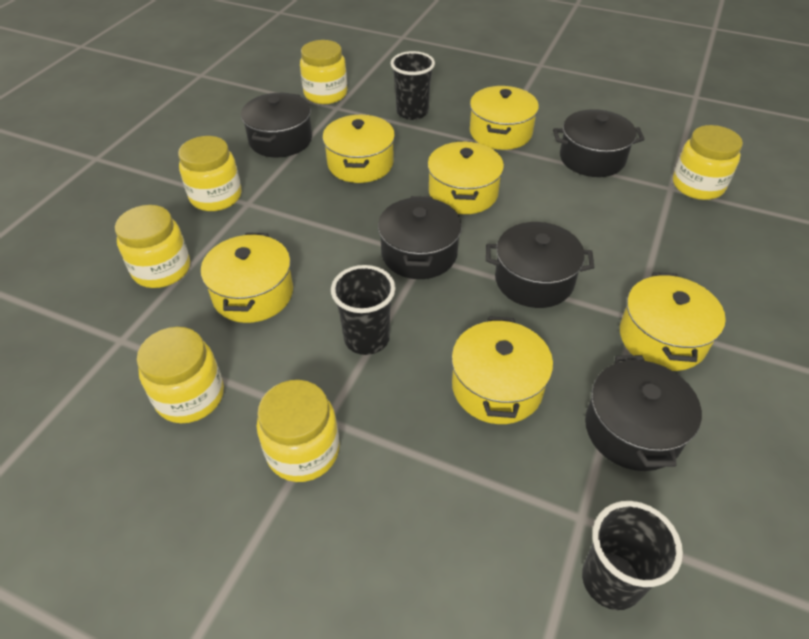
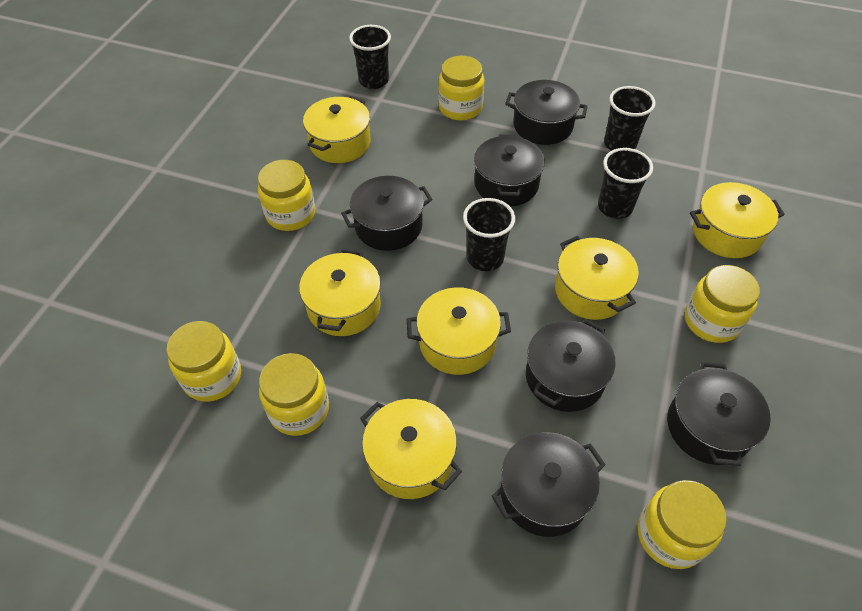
black cup: 3 -> 4
black pot: 5 -> 6

